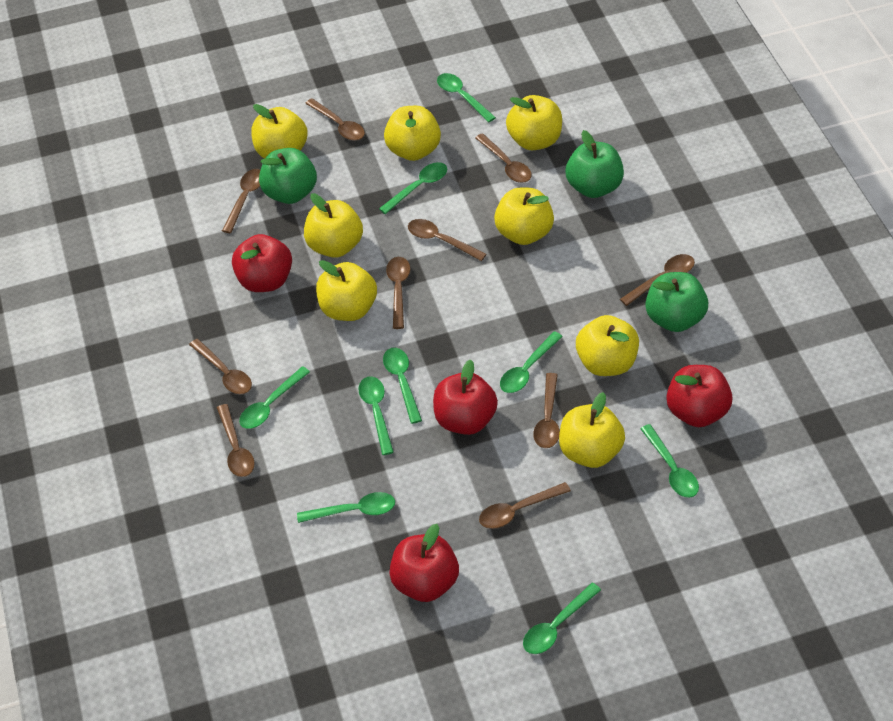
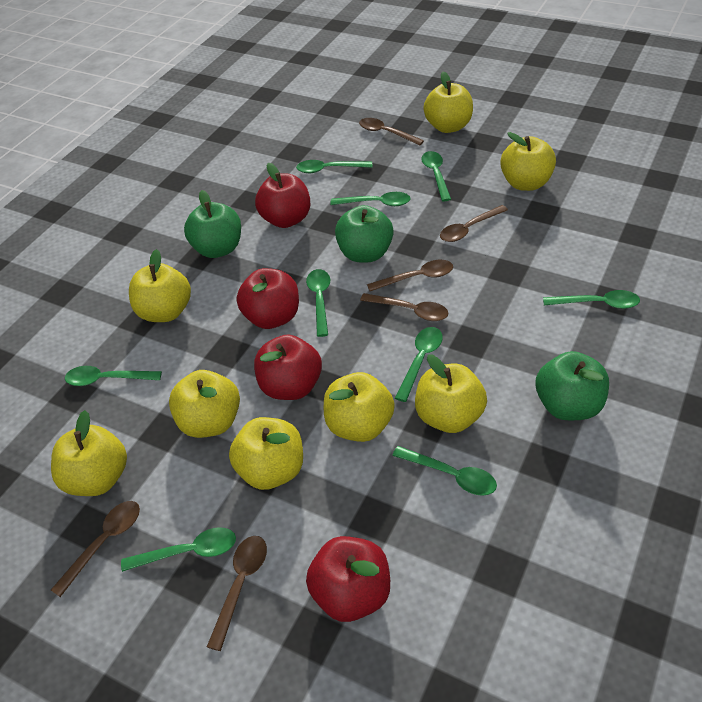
brown spoon: 10 -> 6

